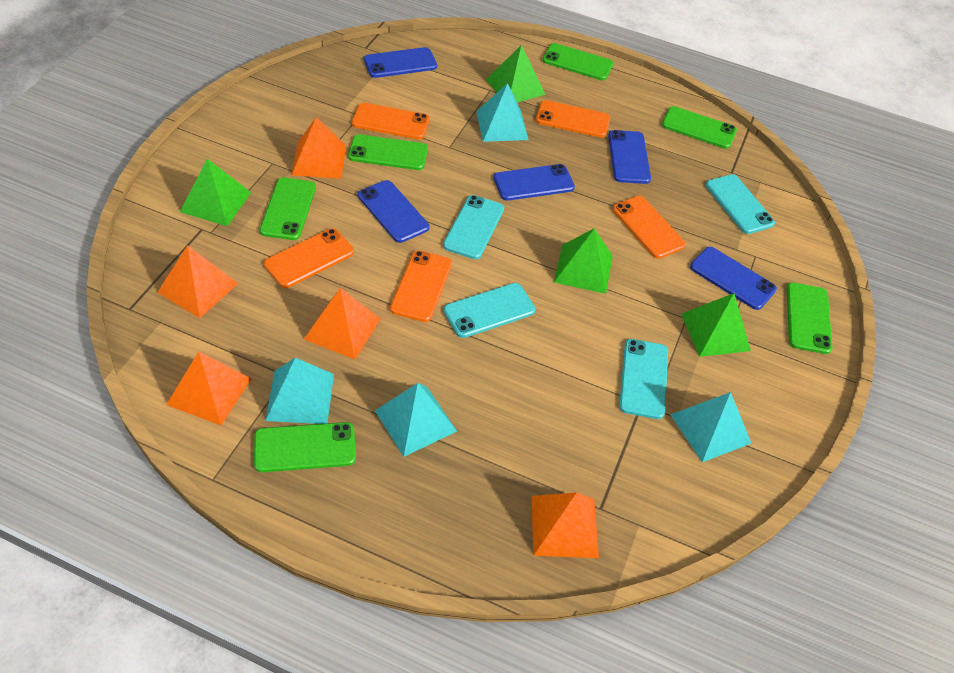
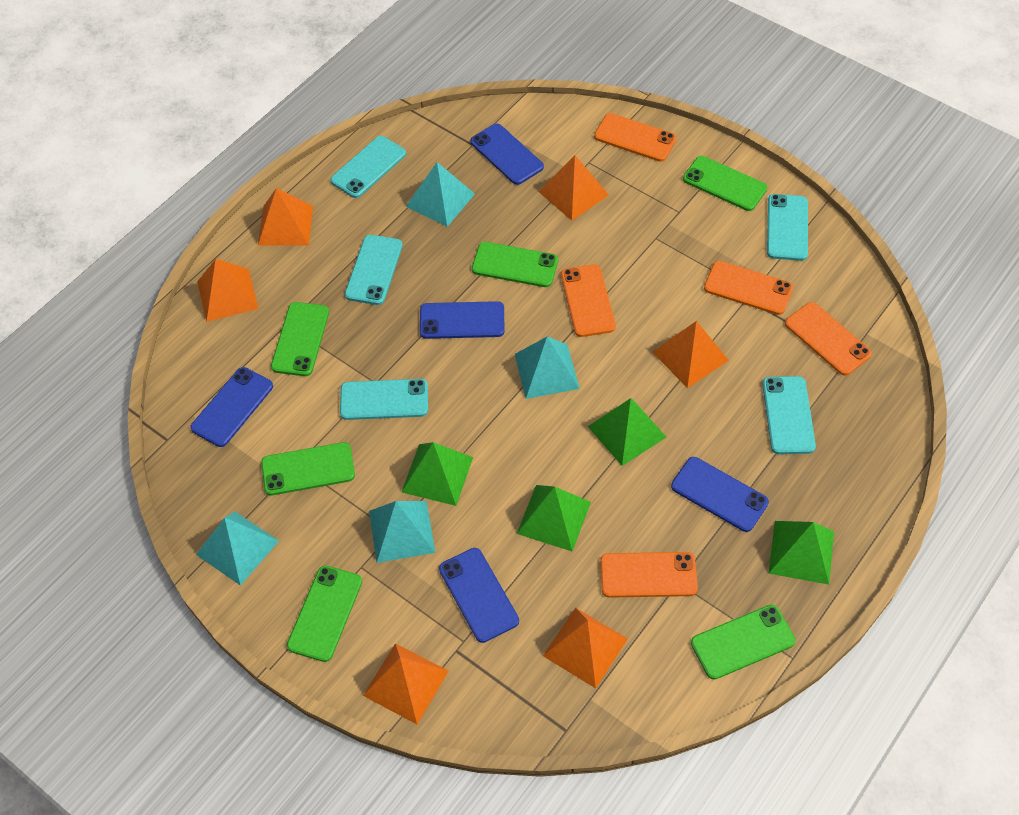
orange pyramid: 5 -> 6
turquoise phone: 4 -> 5

